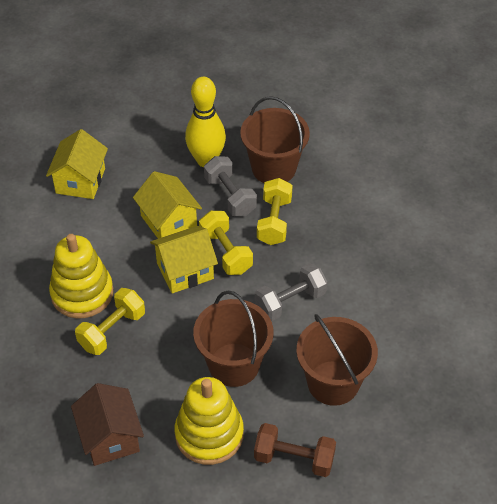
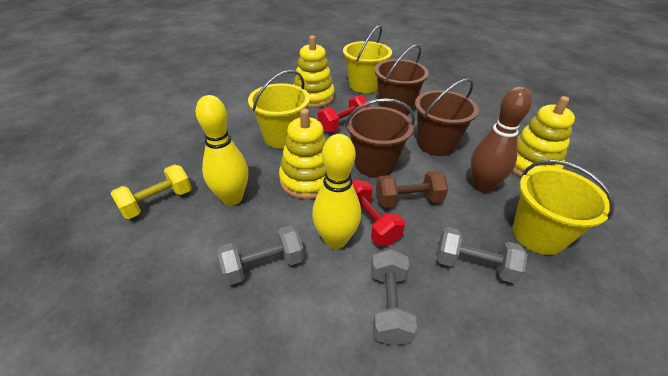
brown bowling pin: 0 -> 1
brown house: 1 -> 0
grey dumbbell: 2 -> 3
red dumbbell: 0 -> 2
yellow bowling pin: 1 -> 2
yellow bucket: 0 -> 3
yellow dumbbell: 3 -> 1
yellow house: 3 -> 0
yellow stacking toy: 2 -> 3

